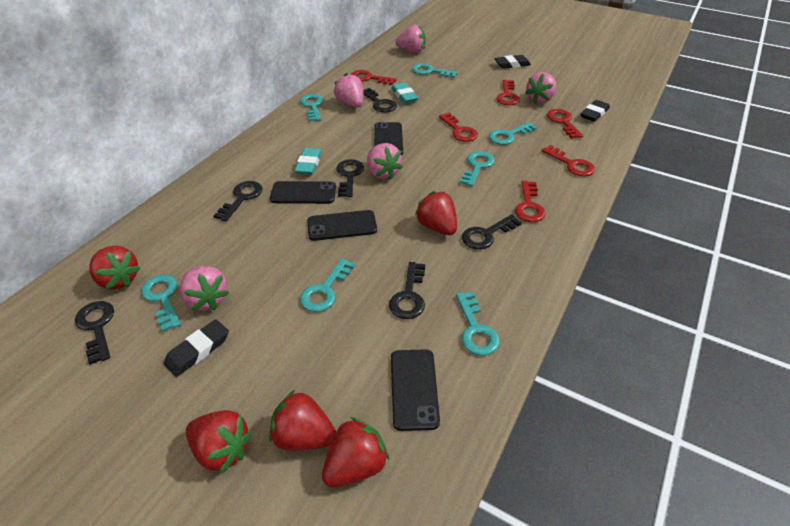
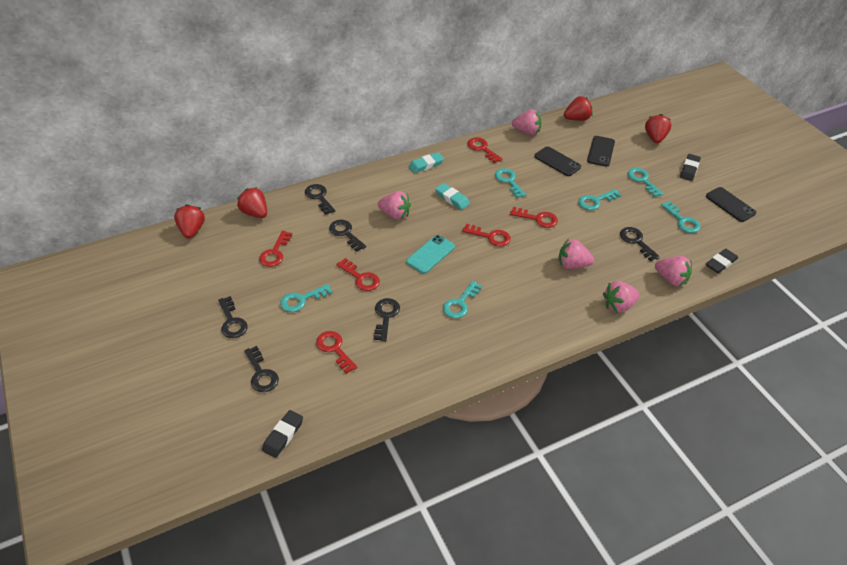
black phone: 4 -> 3
red strawberry: 5 -> 4
turquoise key: 7 -> 6
turquoise phone: 0 -> 1

